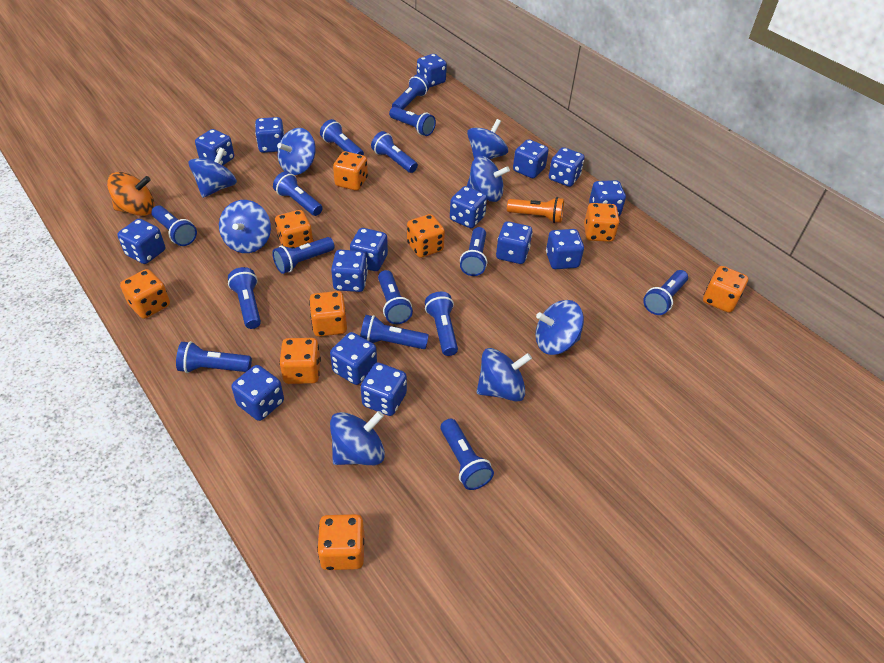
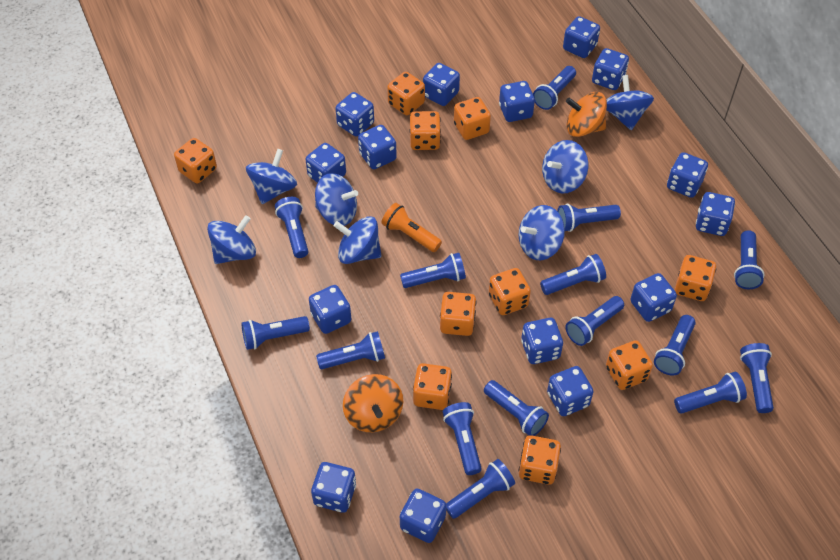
blue spinning top: 8 -> 7
orange dice: 9 -> 10
orange spinning top: 1 -> 2

